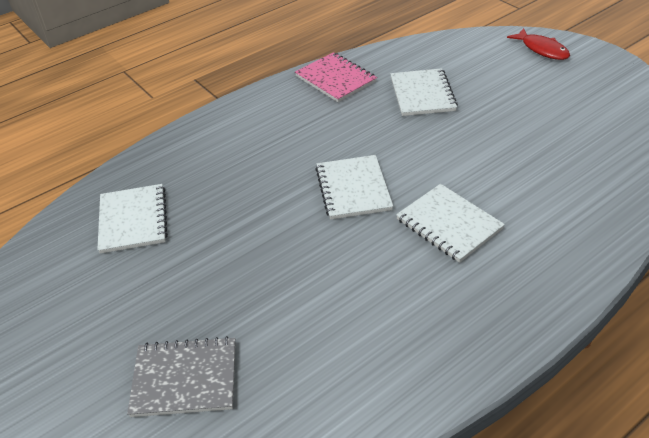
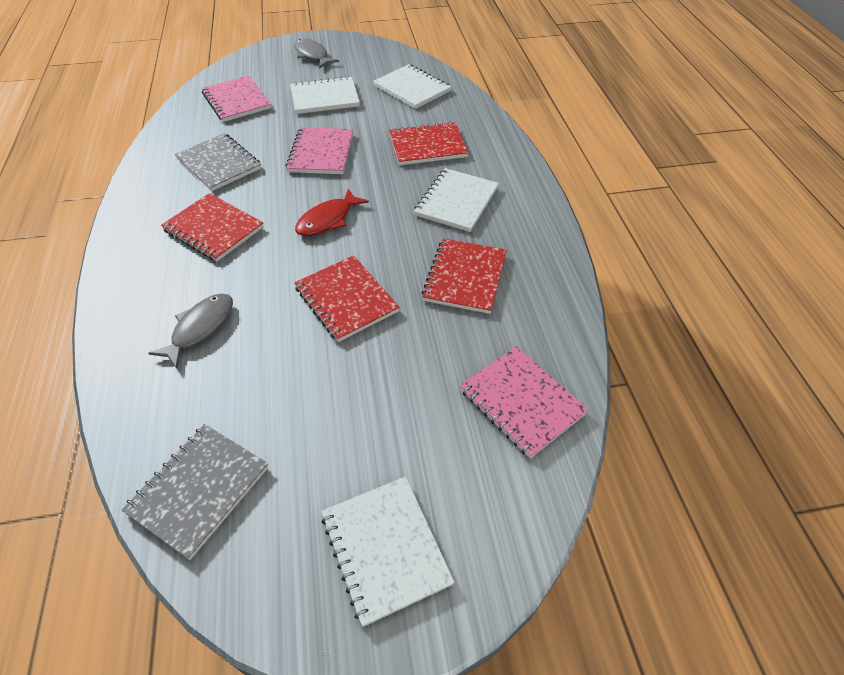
grey fish: 0 -> 2
grey notebook: 1 -> 2
pink notebook: 1 -> 3
red notebook: 0 -> 4

